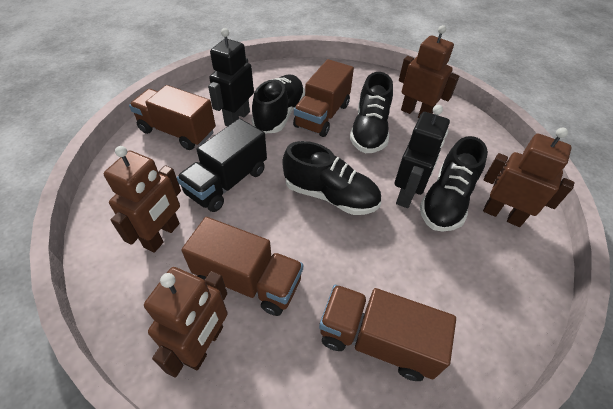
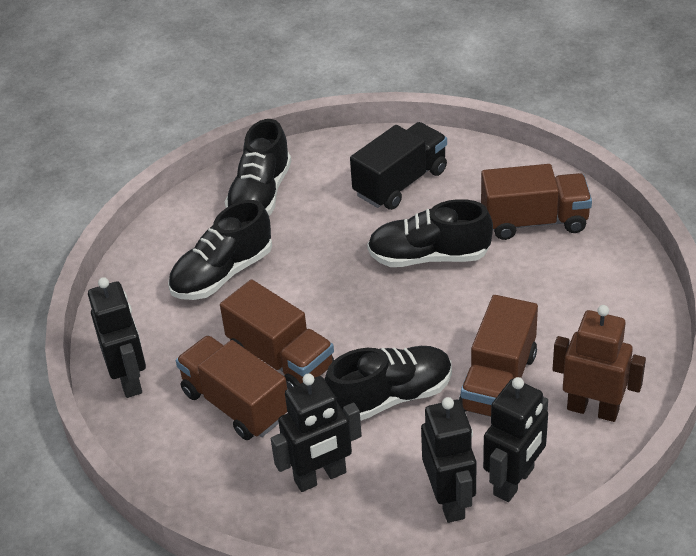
black robot: 2 -> 4
brown robot: 4 -> 1

